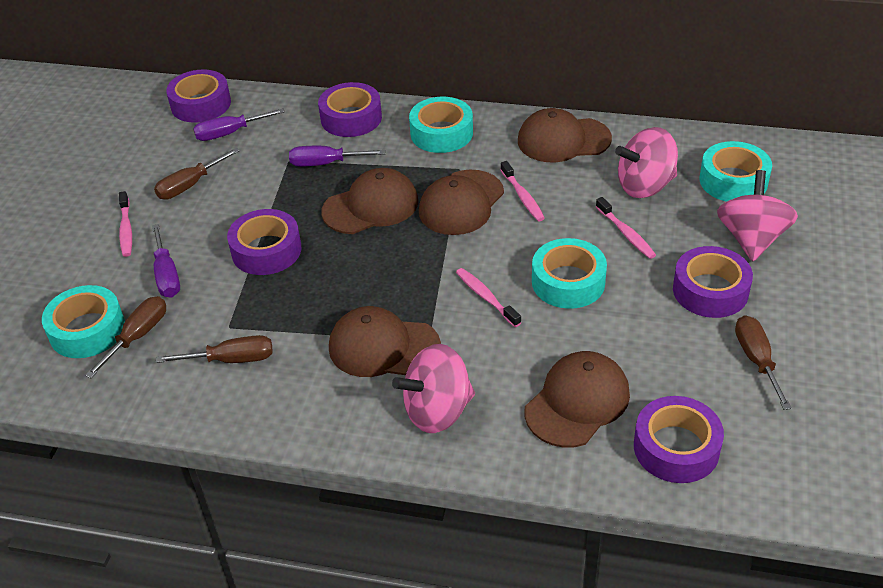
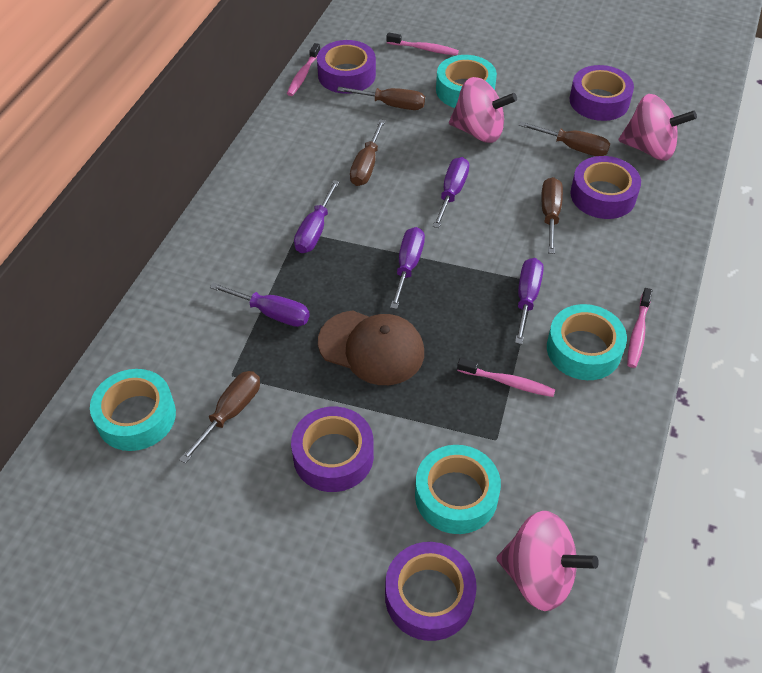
brown cap: 5 -> 1
brown screwdriver: 4 -> 5
purple screwdriver: 3 -> 5

